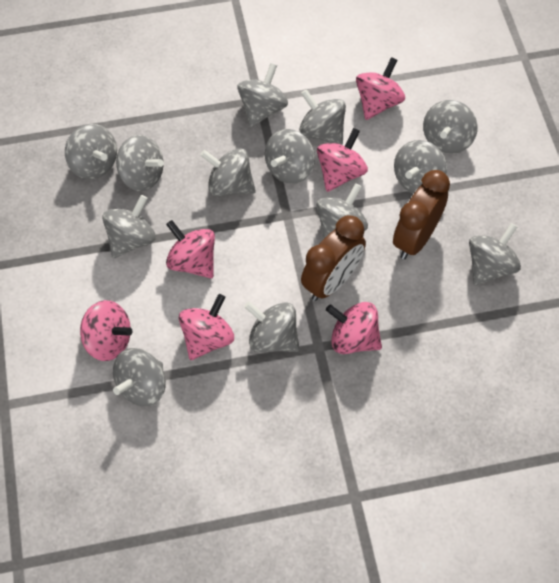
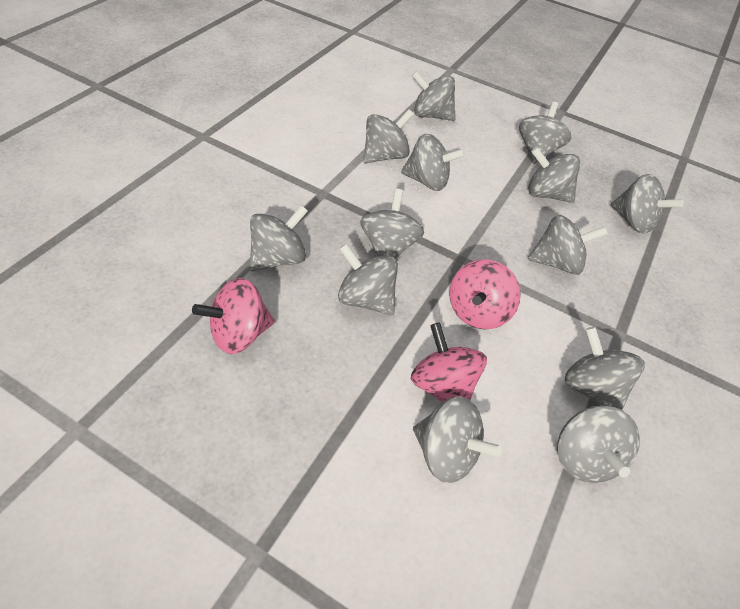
brown clock: 2 -> 0
pink spinning top: 6 -> 3

